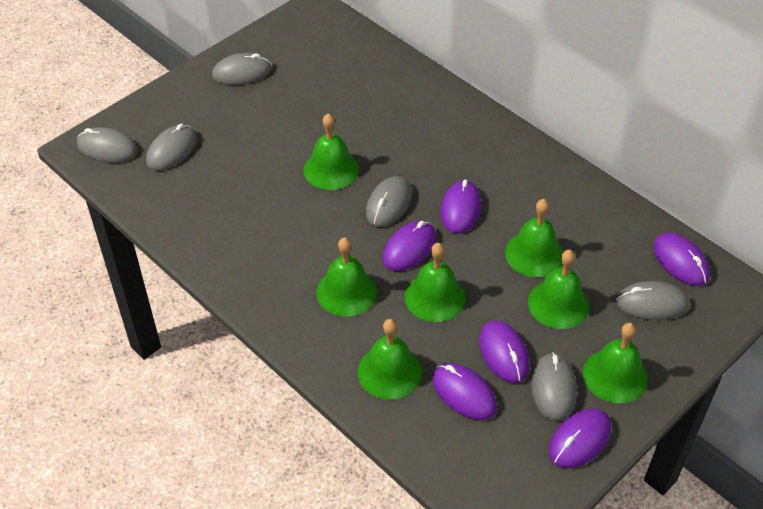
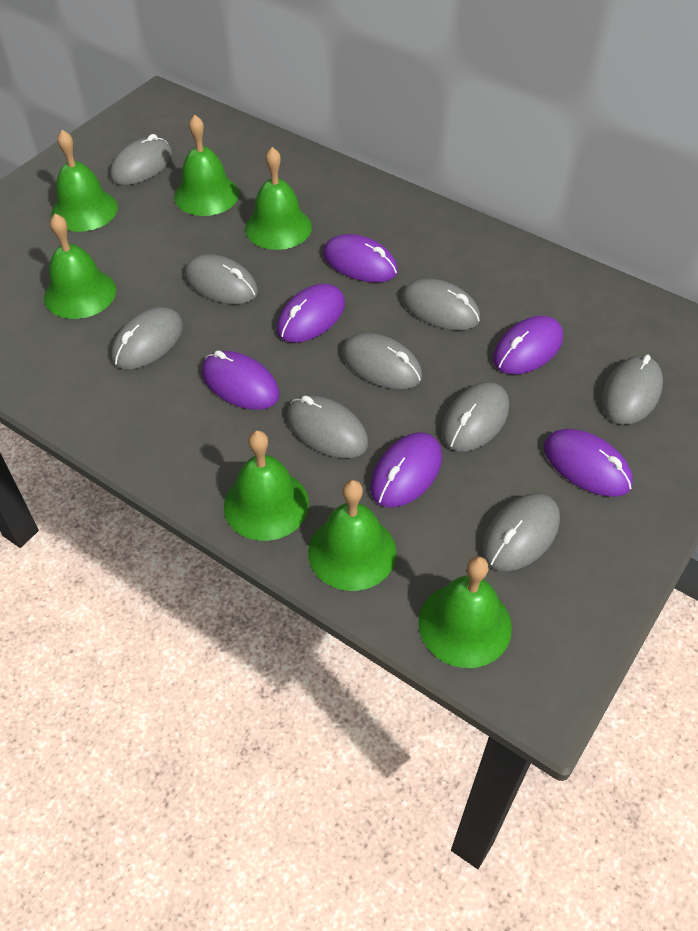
grey mouse: 6 -> 9

